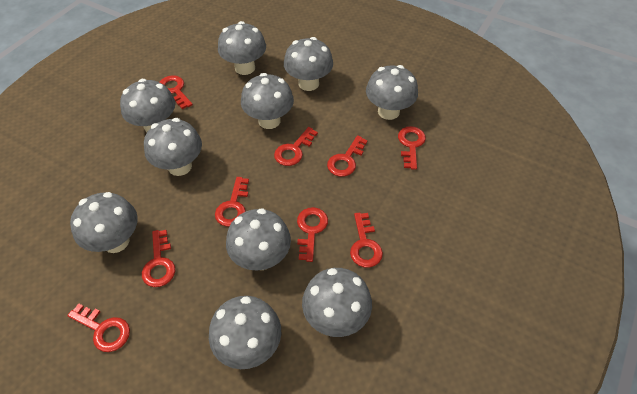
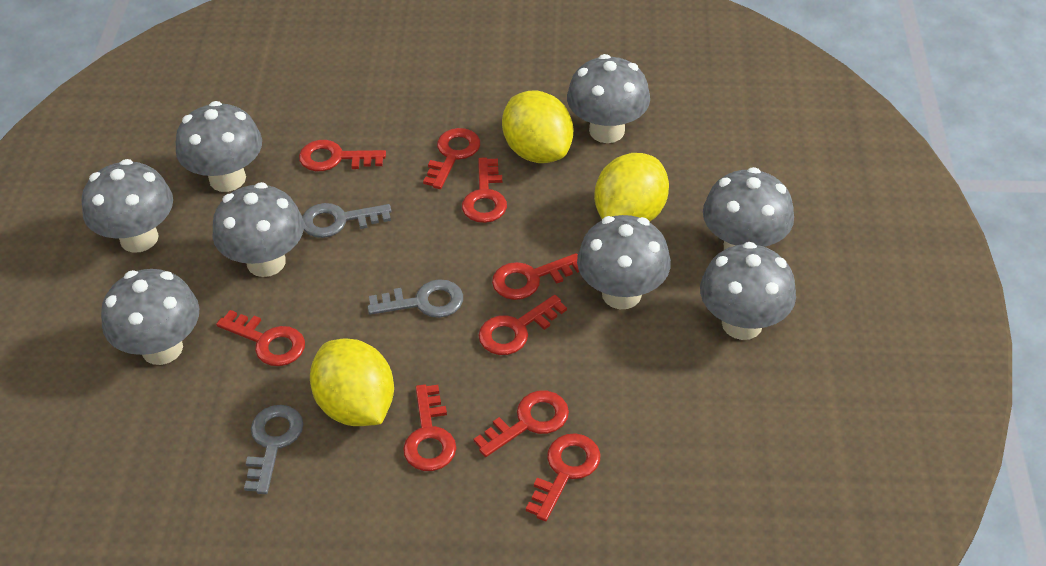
grey key: 0 -> 3
grey mushroom: 10 -> 8
yellow lemon: 0 -> 3

